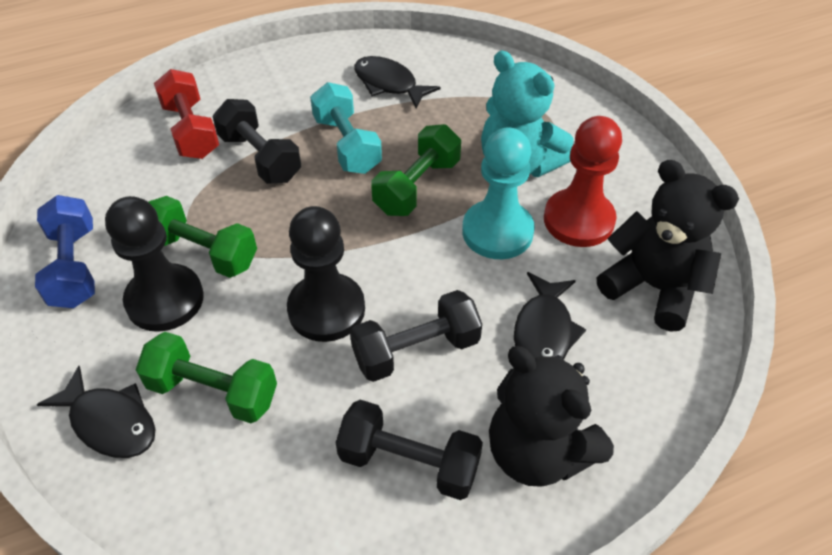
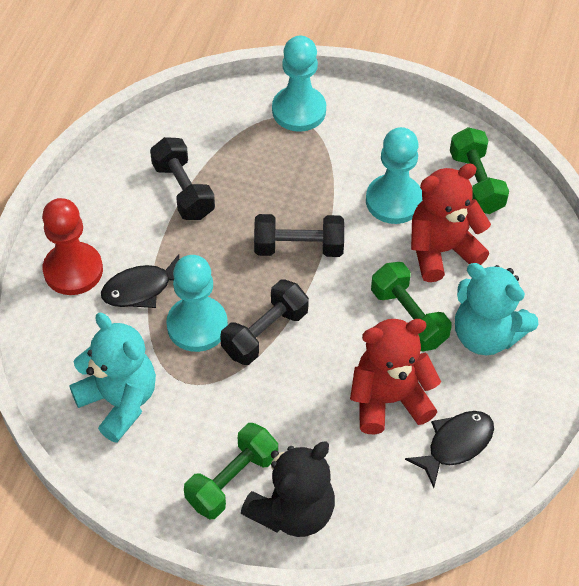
black fish: 3 -> 2
black pawn: 2 -> 0
black teddy bear: 2 -> 1
blue dumbbell: 1 -> 0
red dumbbell: 1 -> 0
red teddy bear: 0 -> 2
turquoise dumbbell: 1 -> 0
turquoise pawn: 1 -> 3
turquoise teddy bear: 1 -> 2

